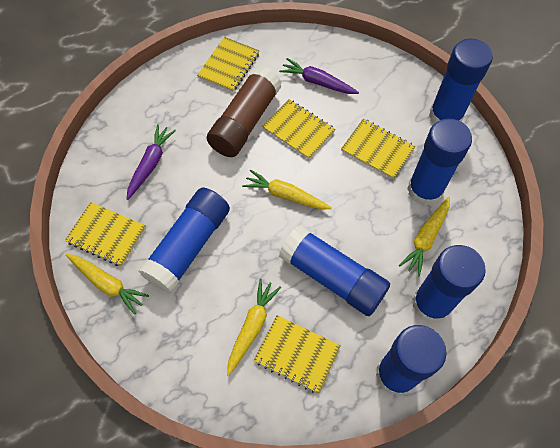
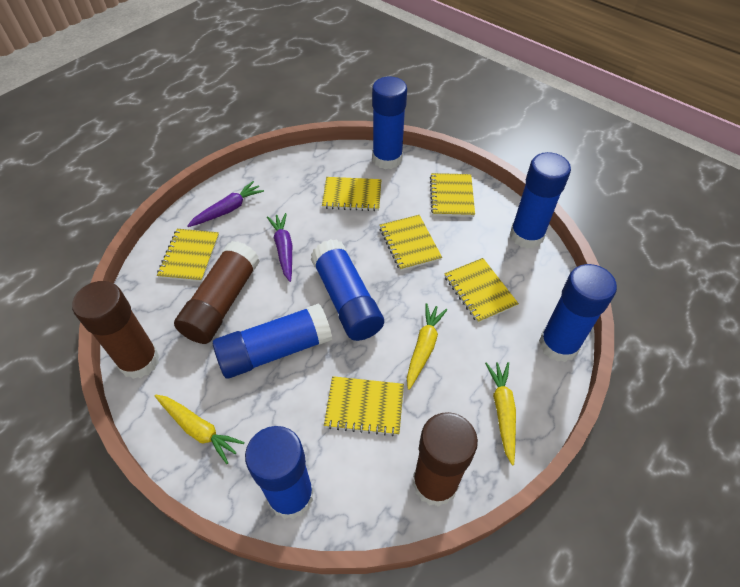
brown glue stick: 1 -> 3
yellow carrot: 4 -> 3
yellow notebook: 5 -> 6

